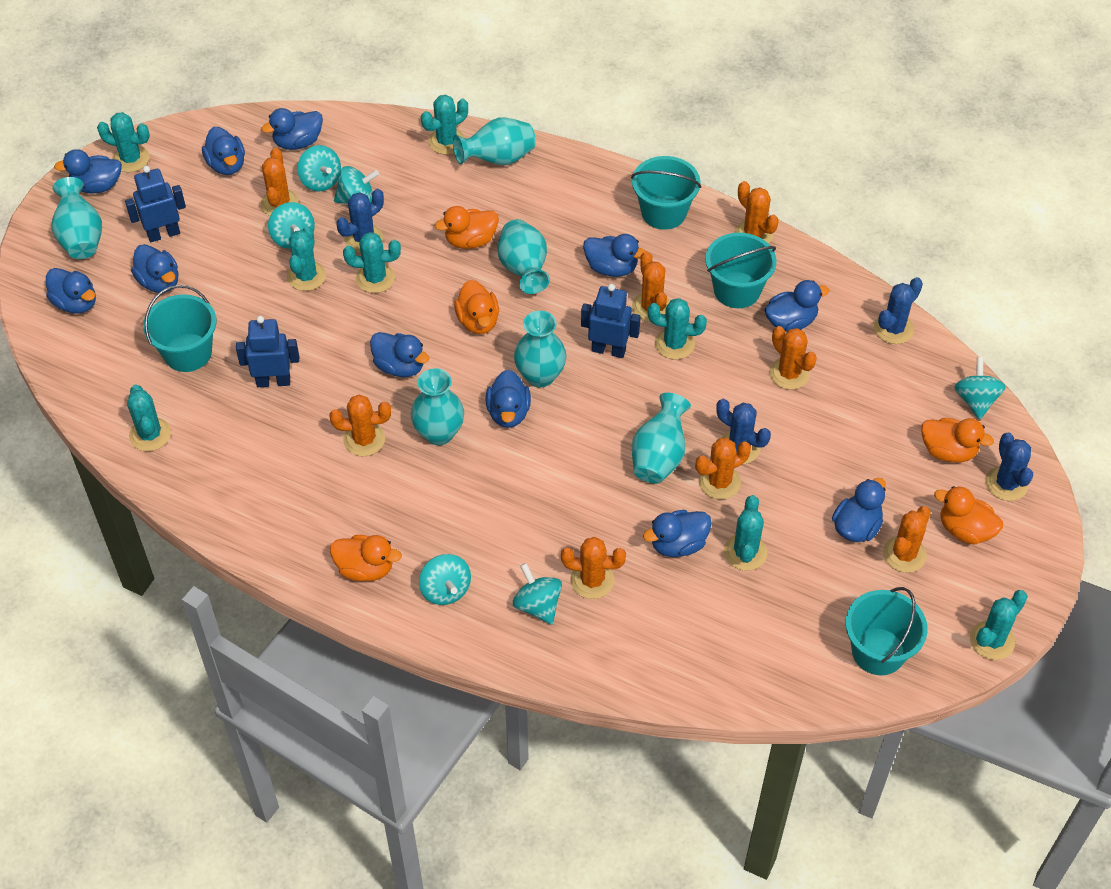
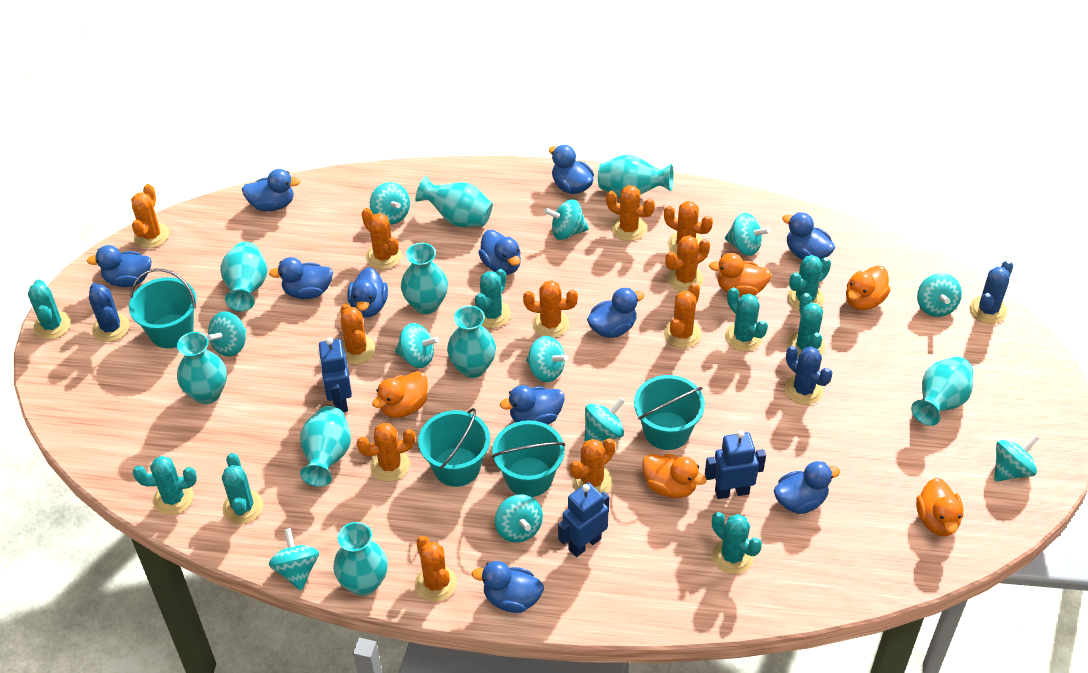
blue cactus: 4 -> 3
orange cactus: 8 -> 11
turquoise spinning top: 6 -> 11
turquoise vase: 6 -> 9

